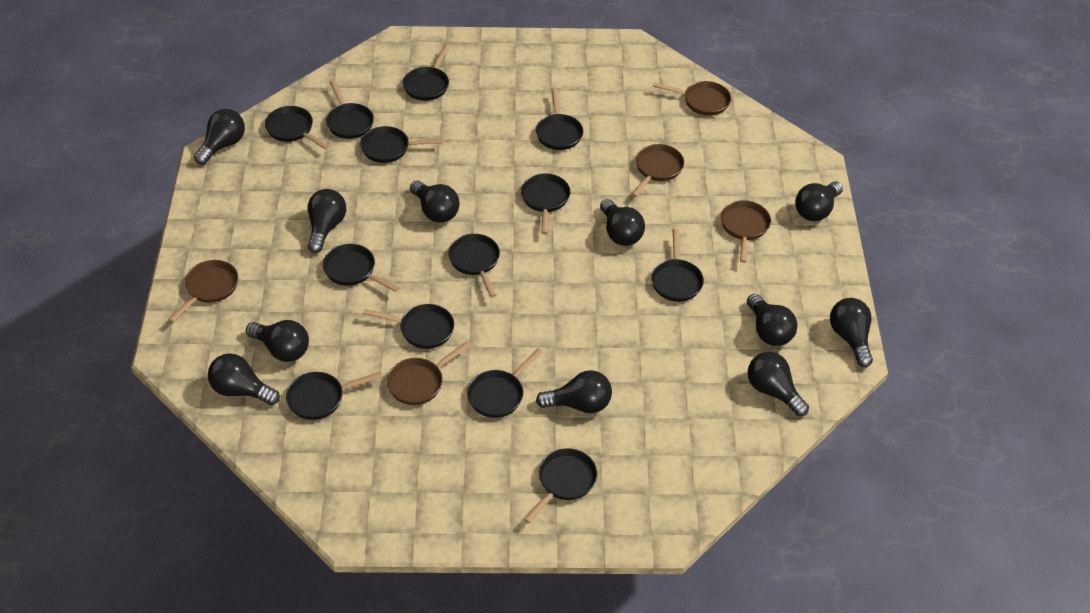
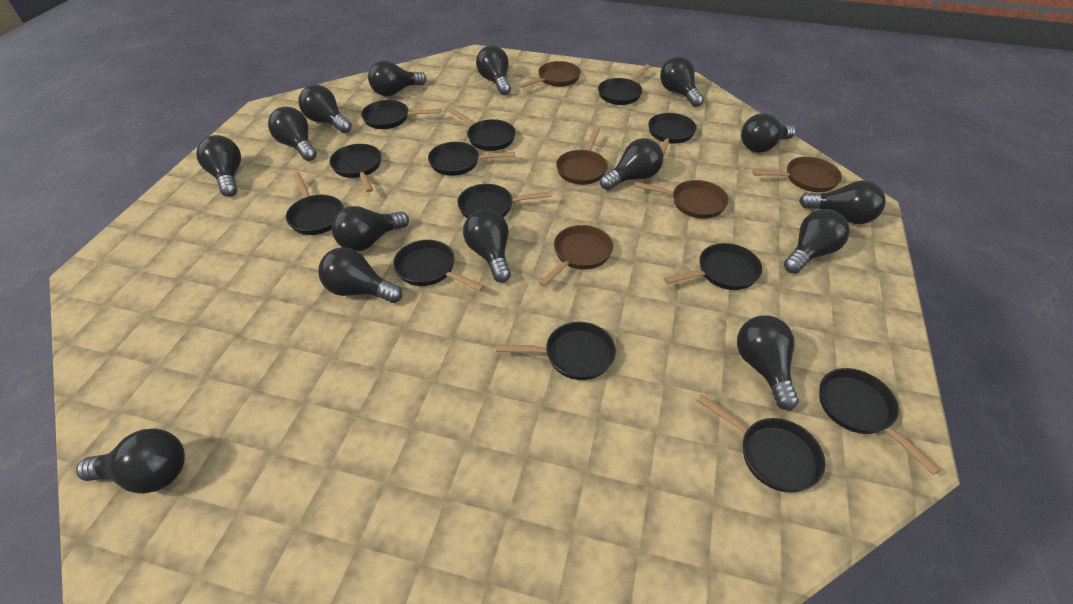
black light bulb: 11 -> 15

